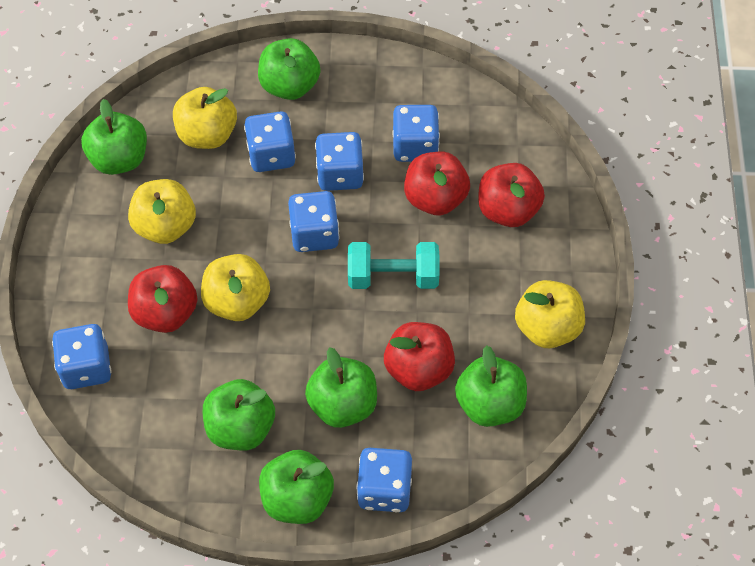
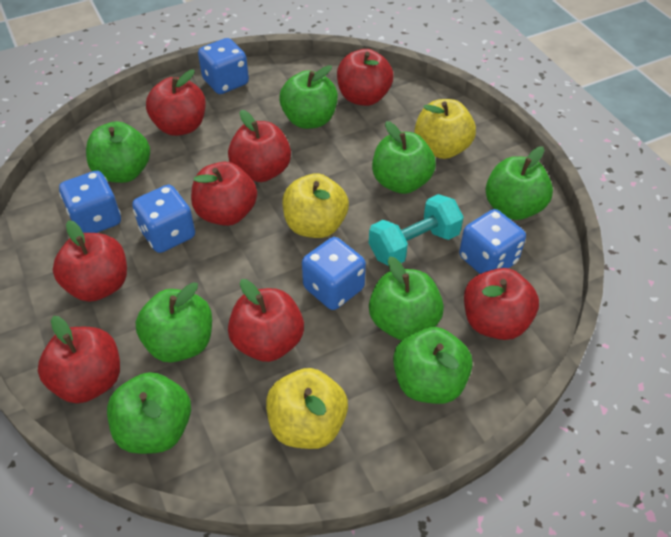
blue dice: 6 -> 5
green apple: 6 -> 8
red apple: 4 -> 8
yellow apple: 4 -> 3

